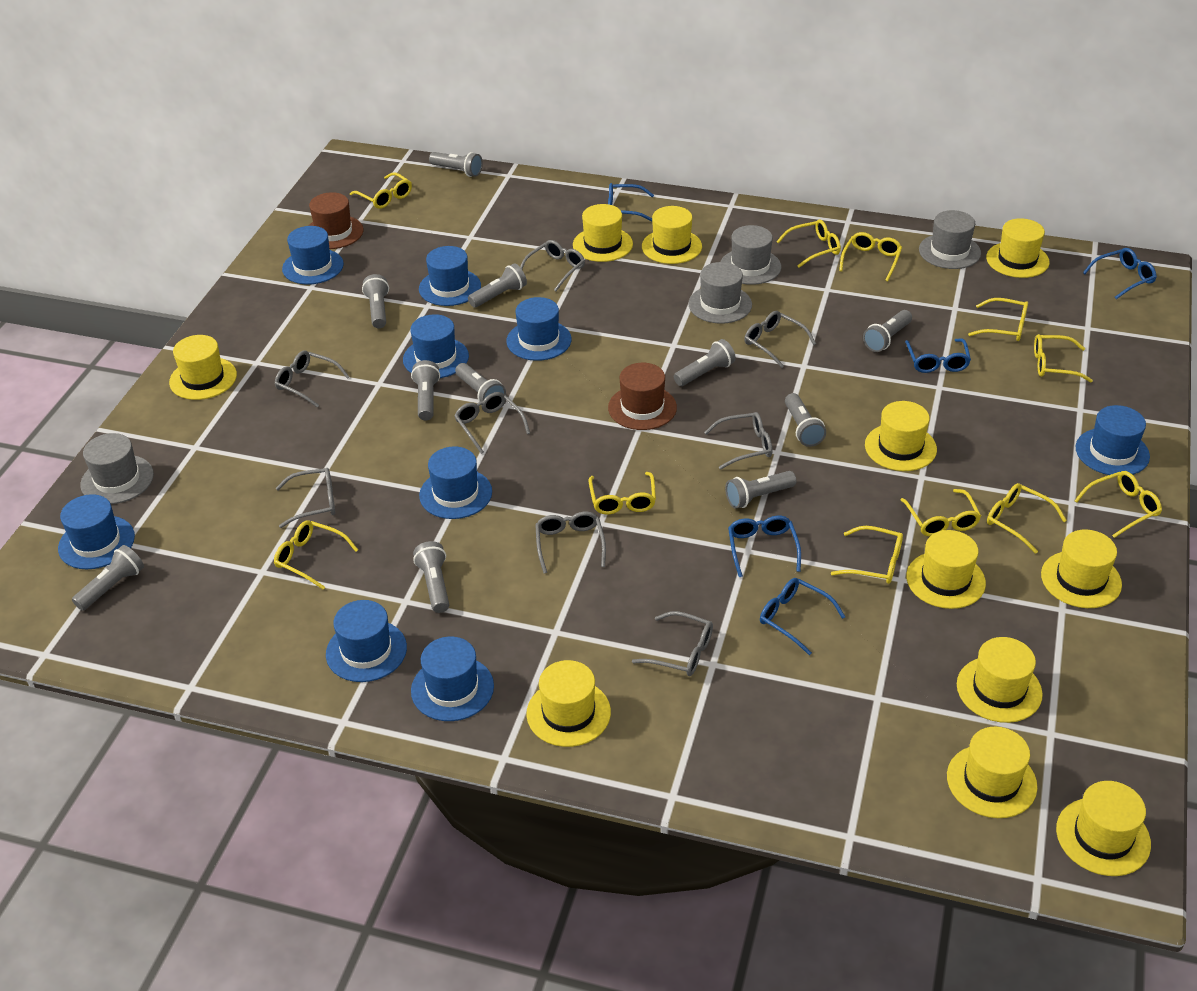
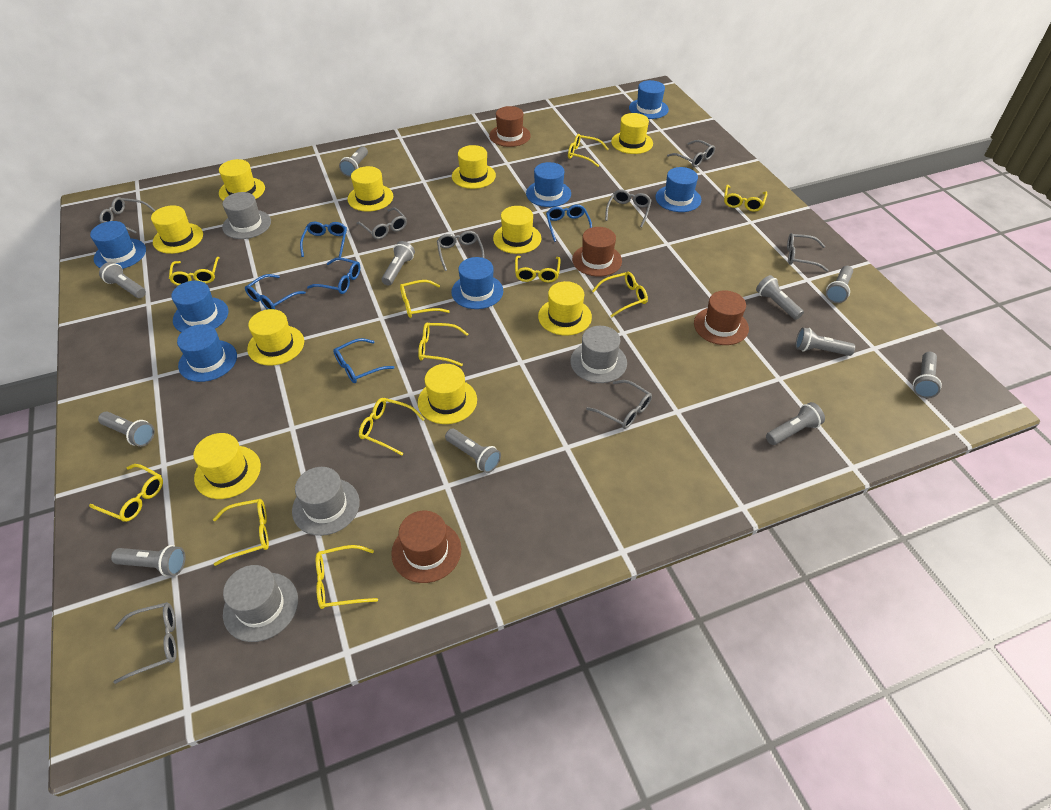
blue hat: 9 -> 7
brown hat: 2 -> 4
yellow hat: 11 -> 10

